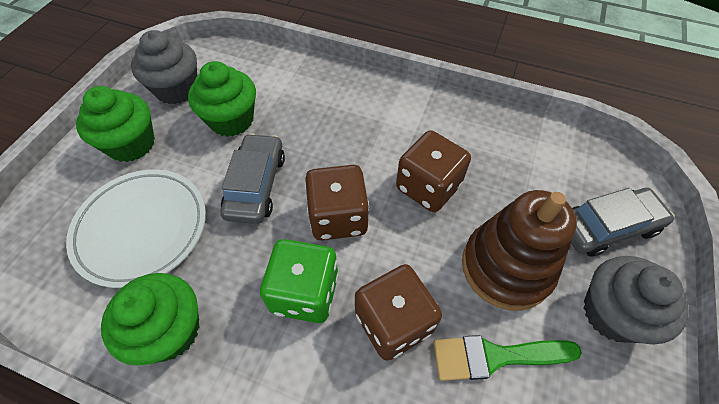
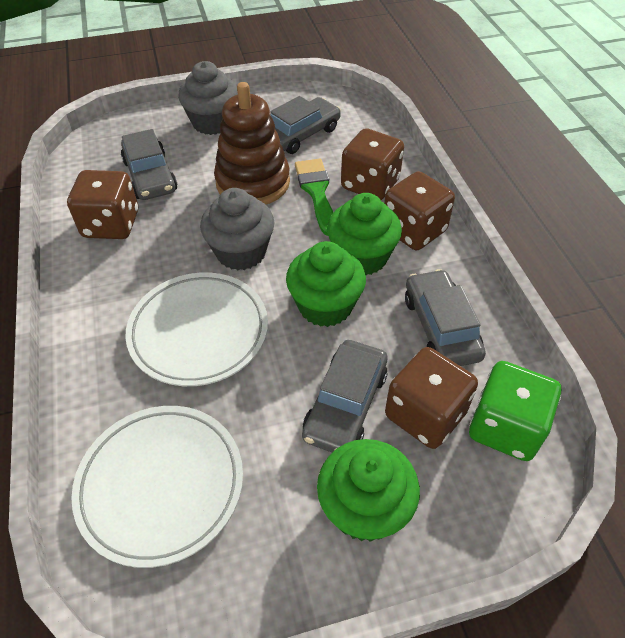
brown dice: 3 -> 4
grey car: 2 -> 4
white plate: 1 -> 2

